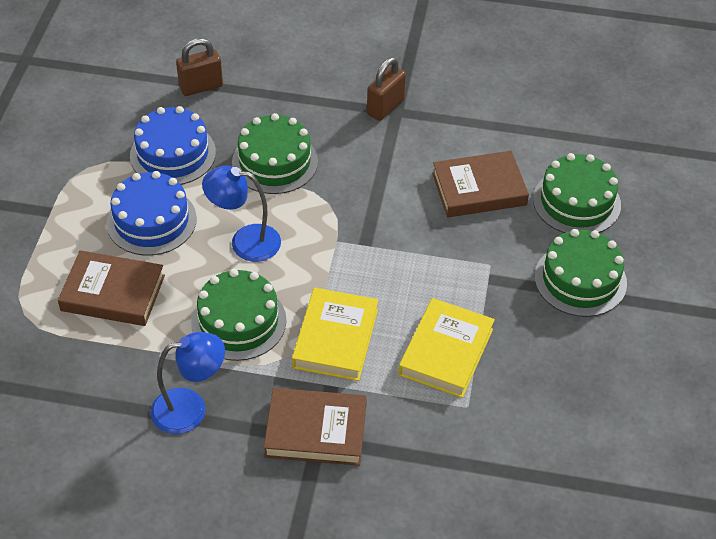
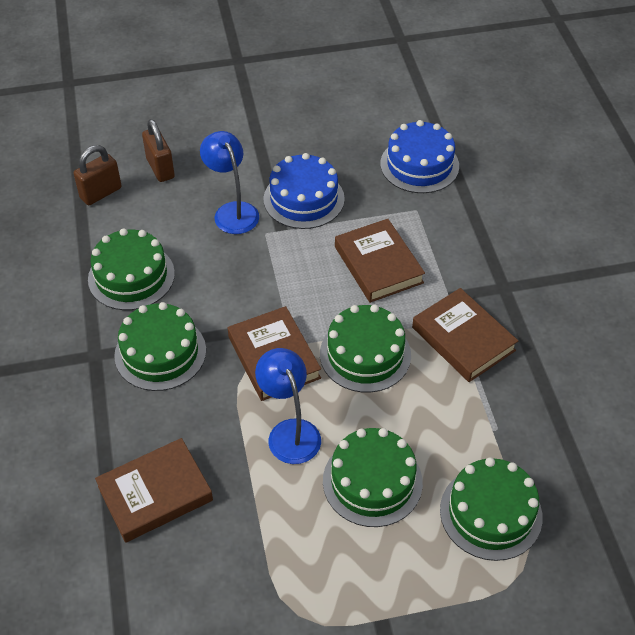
brown book: 3 -> 4
green cake: 4 -> 5
yellow book: 2 -> 0

